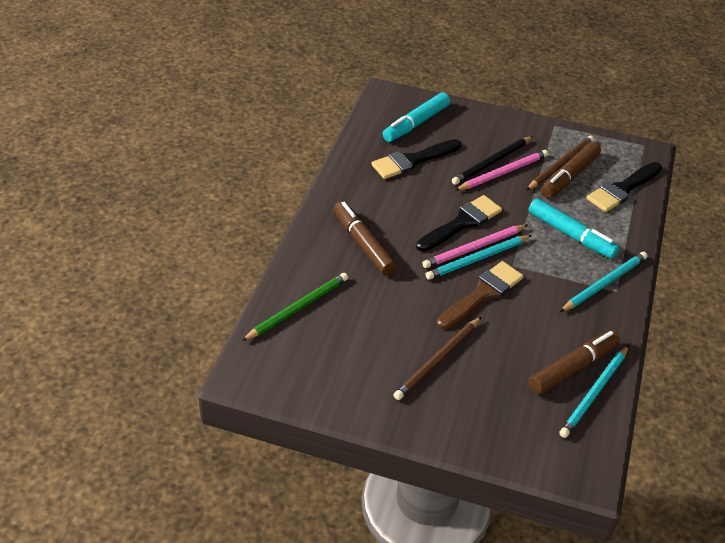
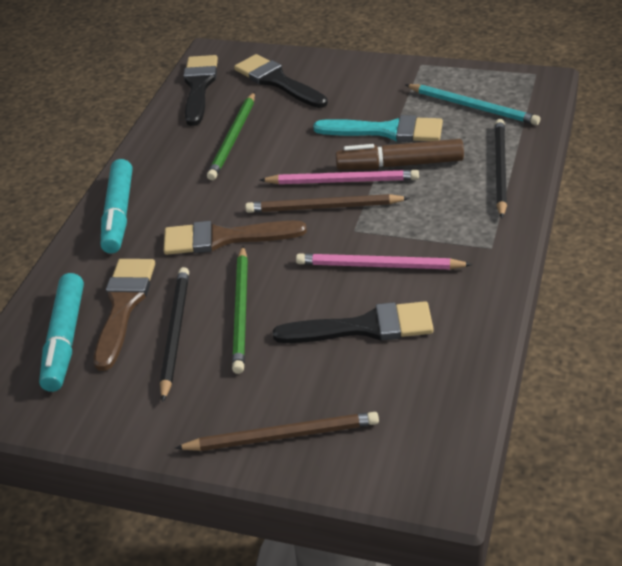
black pencil: 1 -> 2
brown brush: 1 -> 2
brown marker: 3 -> 1
green pencil: 1 -> 2
turquoise brush: 0 -> 1
turquoise pencil: 3 -> 1

